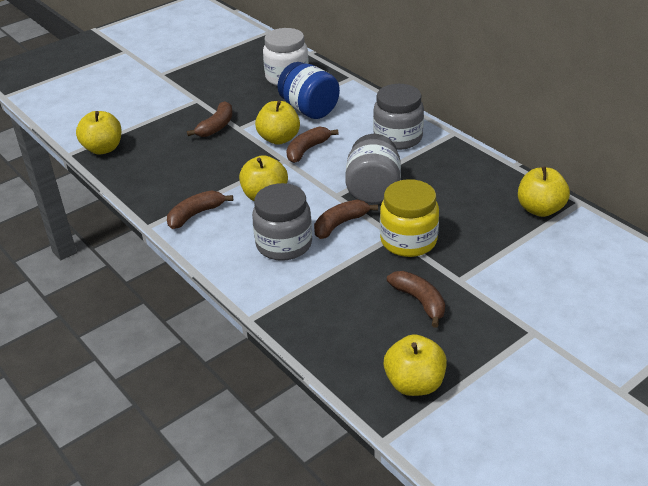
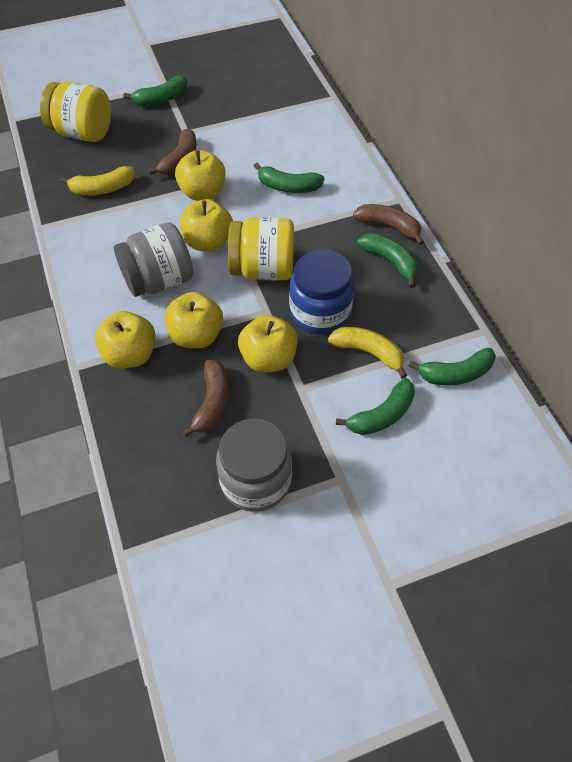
brown banana: 5 -> 3
green banana: 0 -> 5
grey jar: 3 -> 2
white jar: 1 -> 0
yellow banana: 0 -> 2
yellow jar: 1 -> 2

